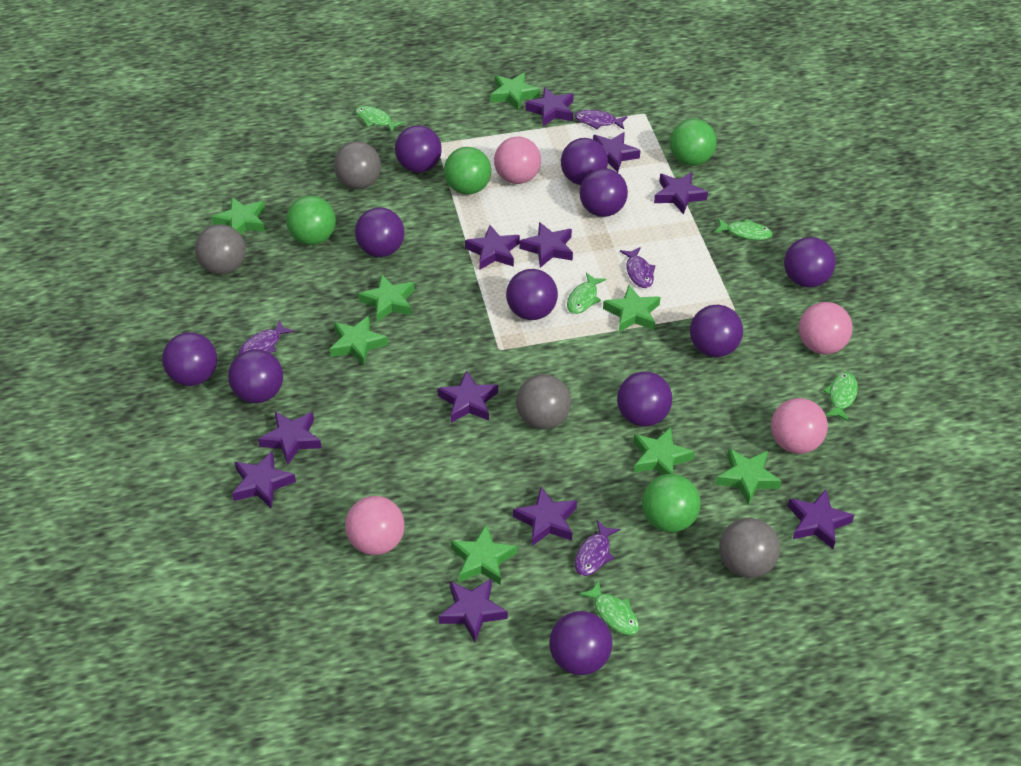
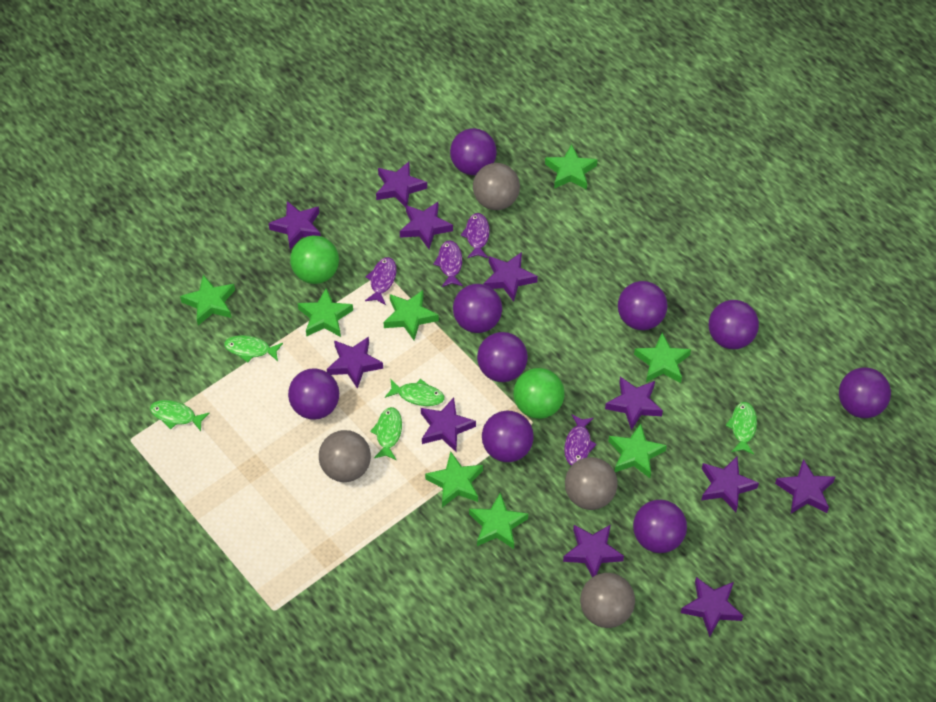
green ball: 4 -> 2
pink ball: 4 -> 0
purple ball: 11 -> 9

